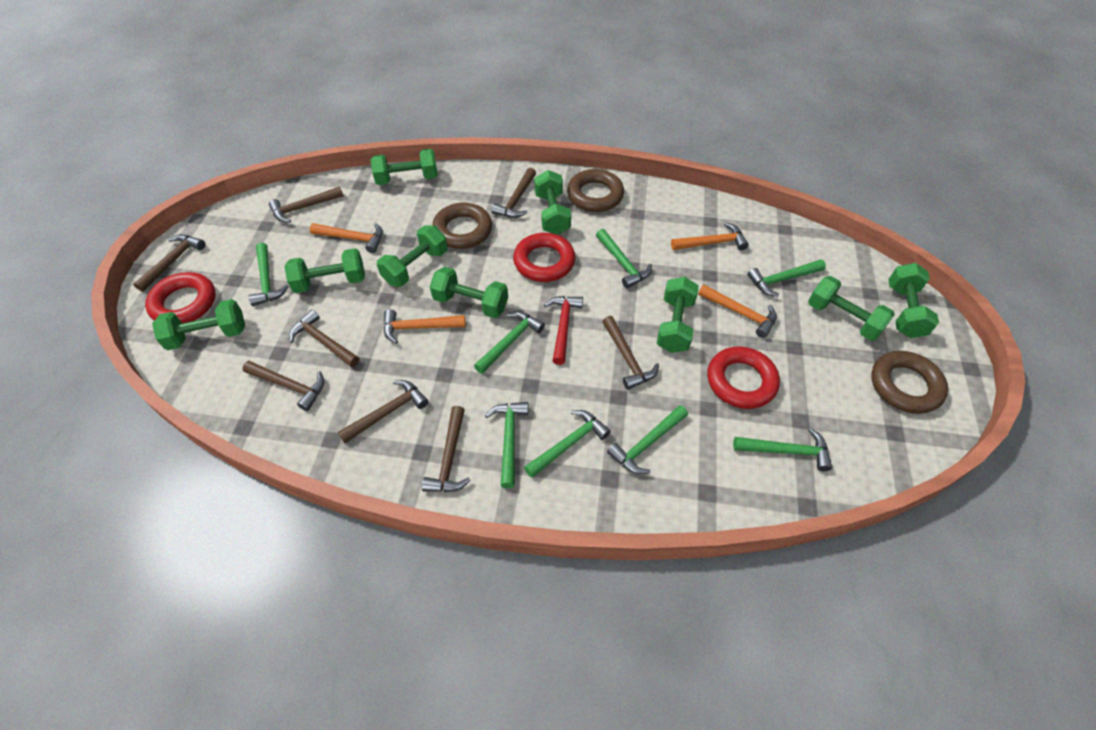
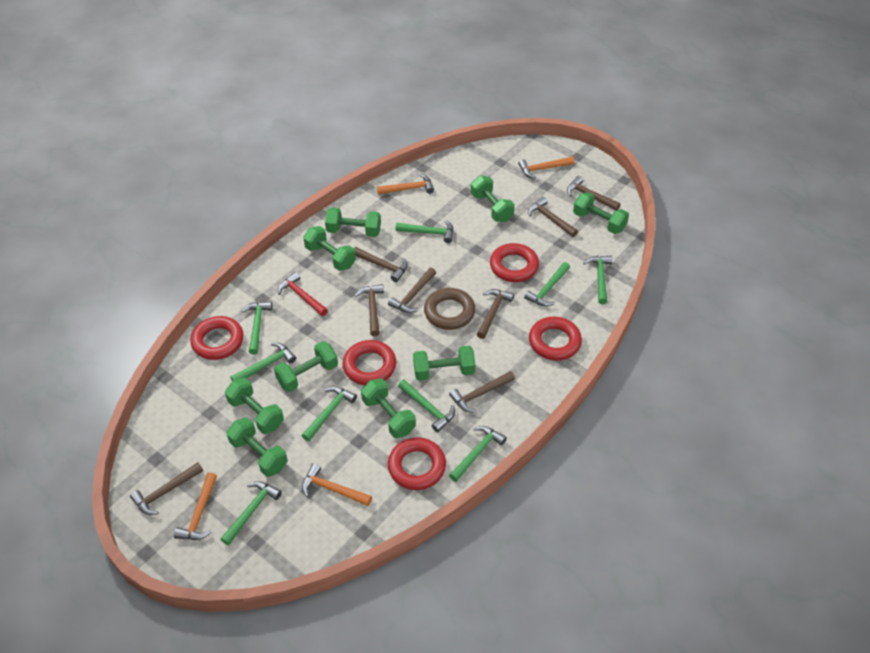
brown ring: 3 -> 1
green hammer: 8 -> 9
red ring: 3 -> 5

